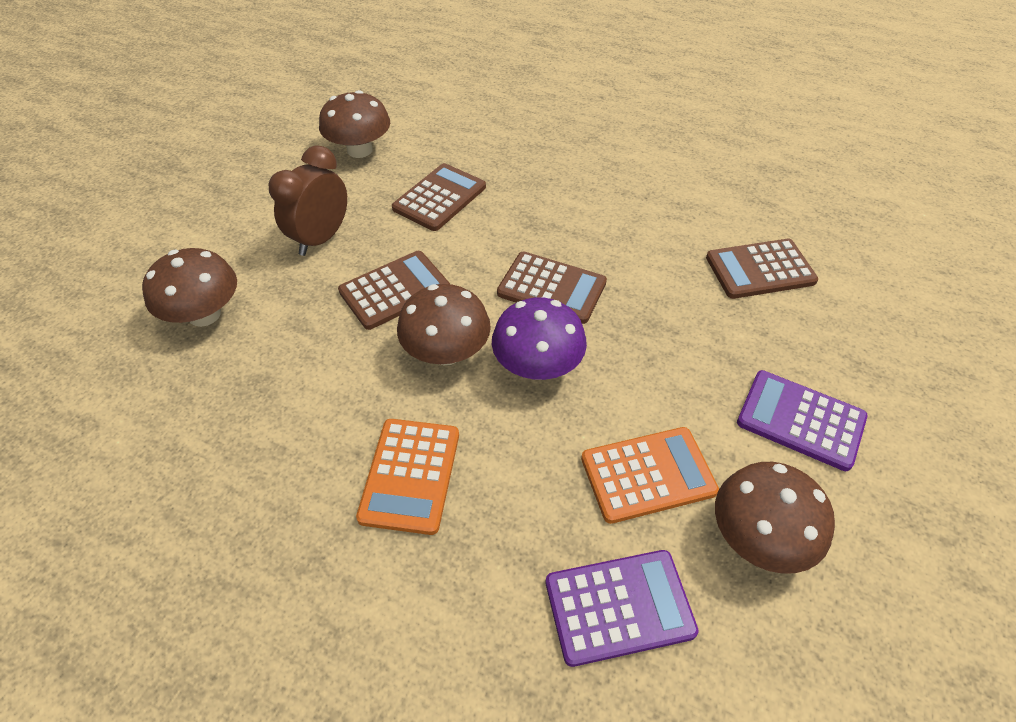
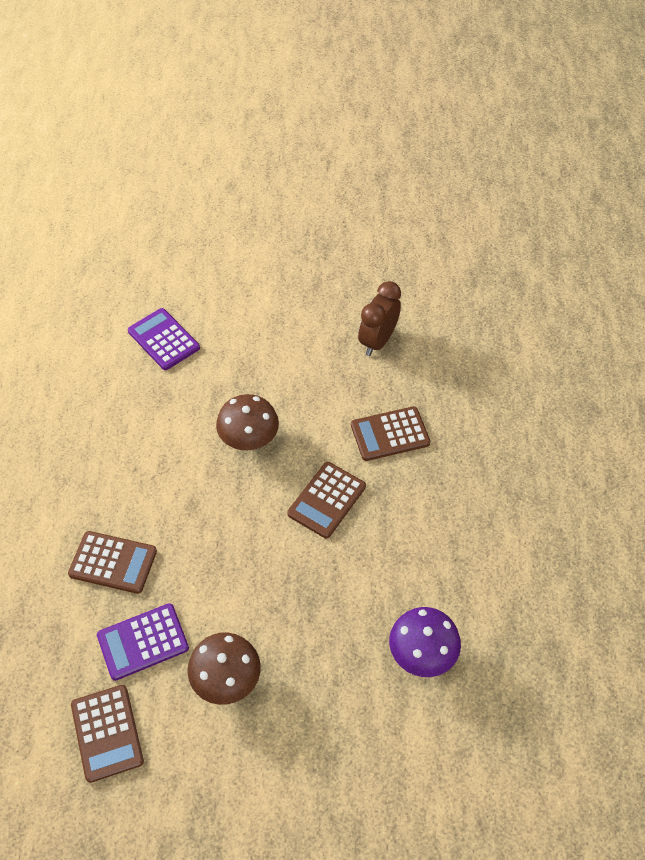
brown mushroom: 4 -> 2
orange calculator: 2 -> 0

